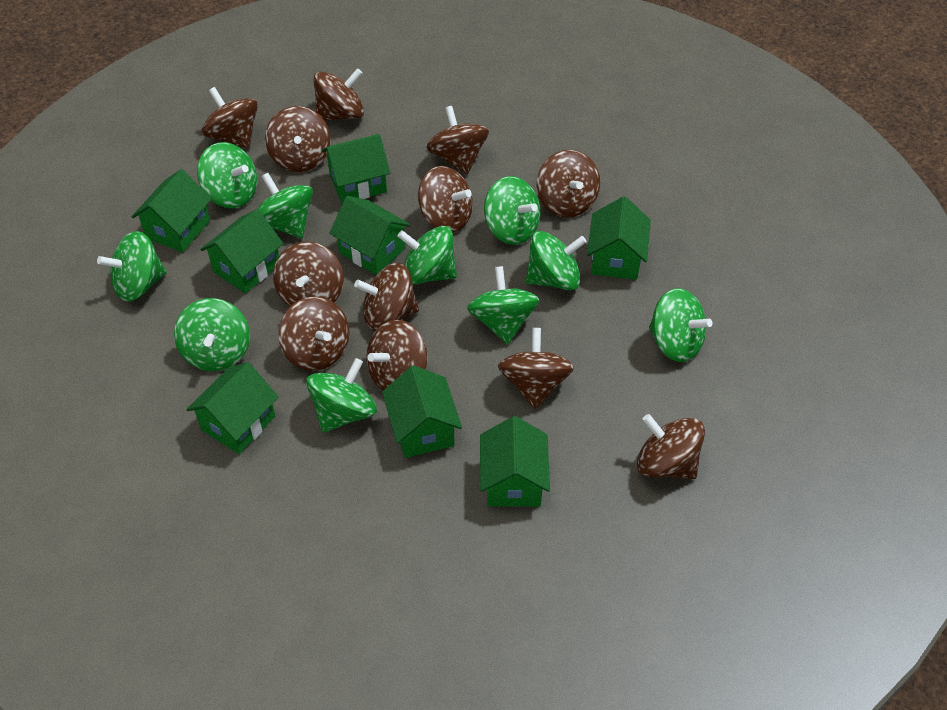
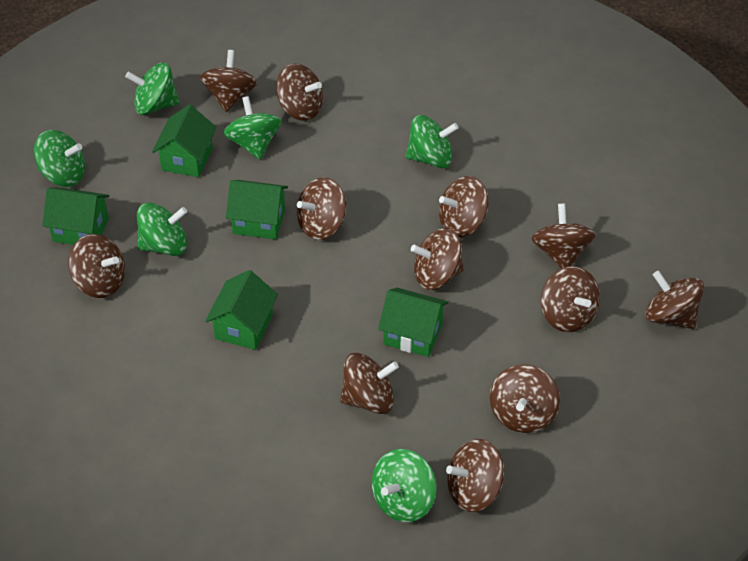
green house: 8 -> 5
green spinning top: 10 -> 6

